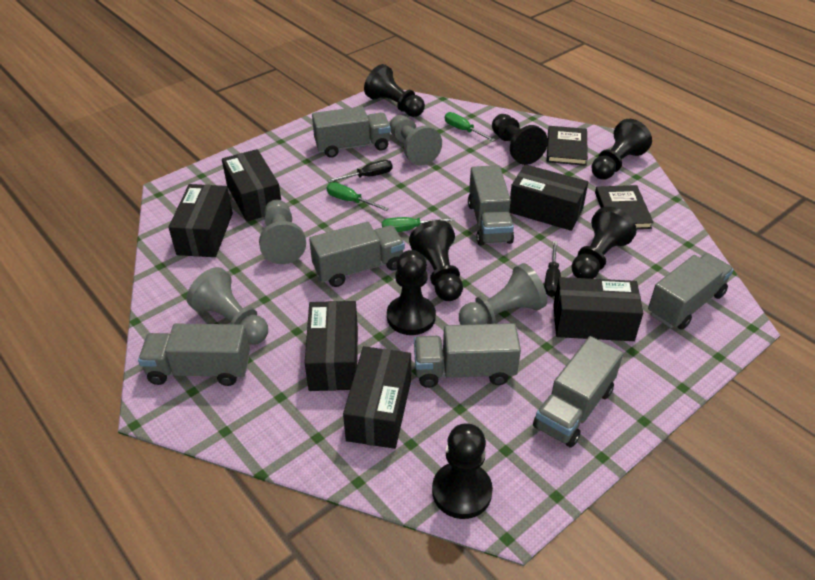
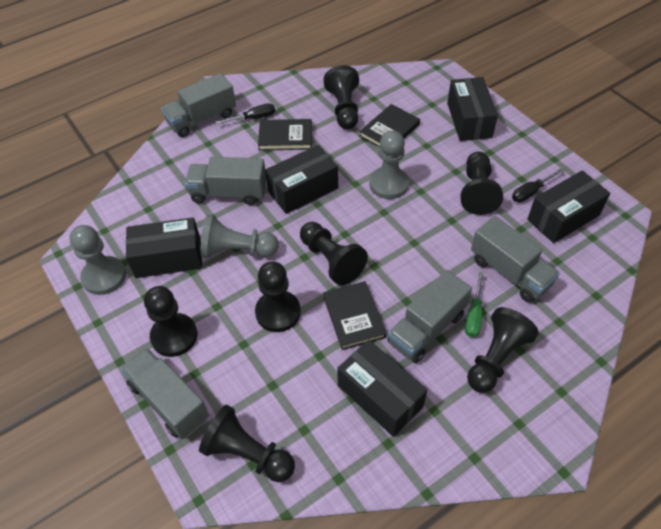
black book: 2 -> 3
black box: 6 -> 5
green screwdriver: 3 -> 1
grey pawn: 4 -> 3
grey truck: 7 -> 5

